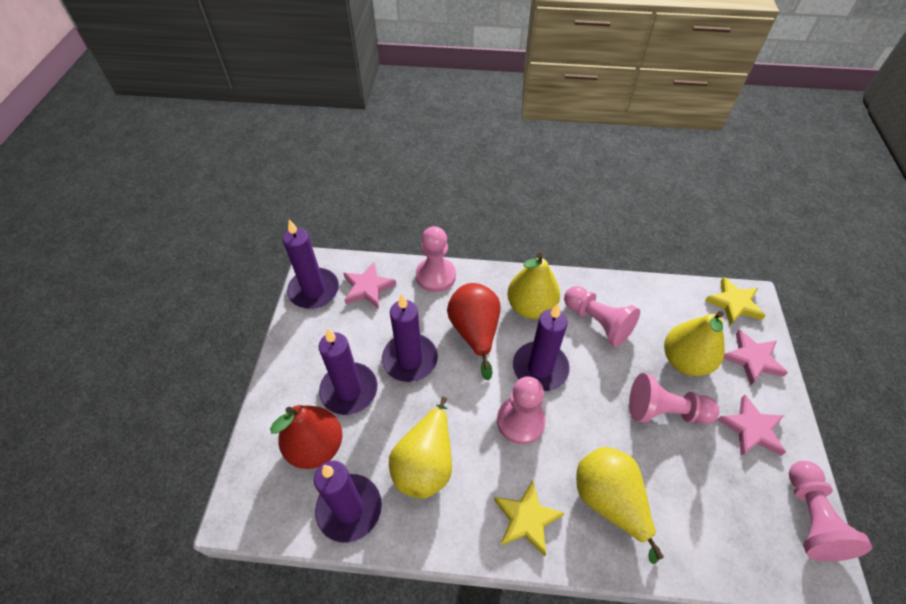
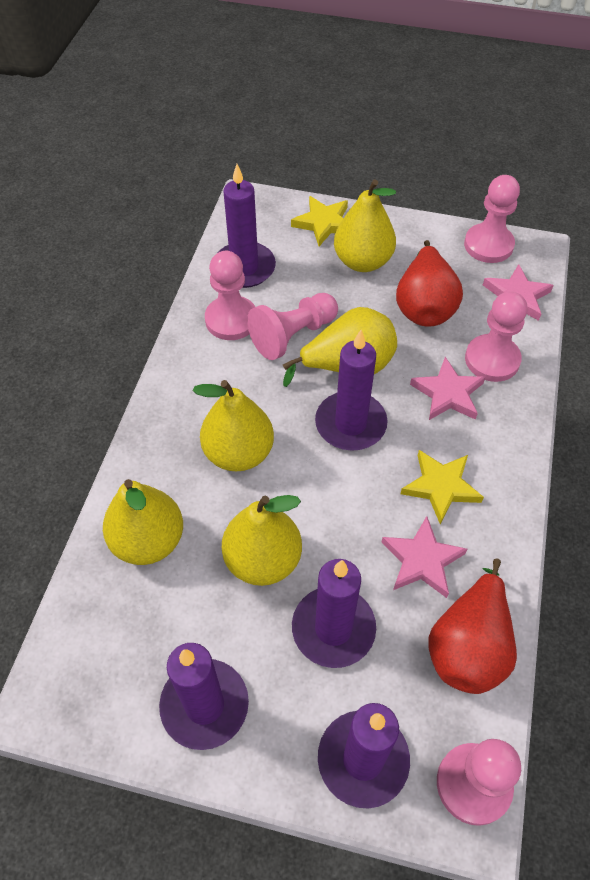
yellow pear: 4 -> 5

